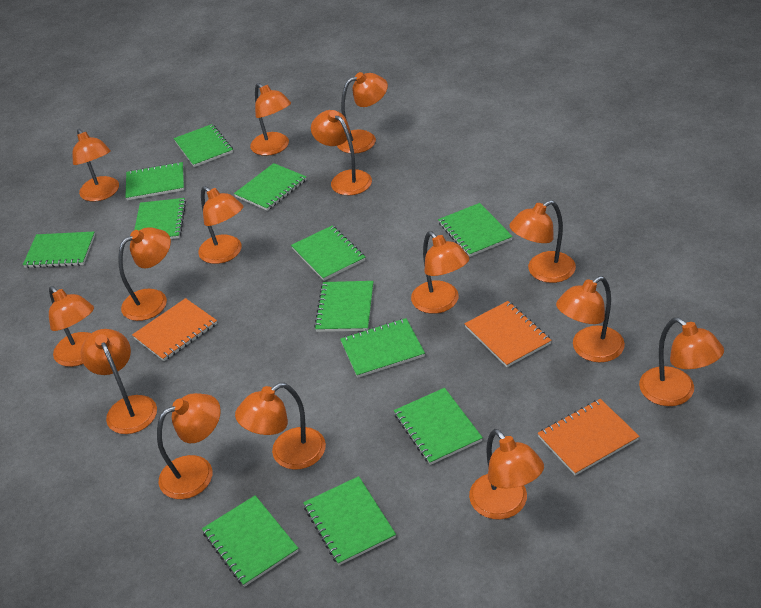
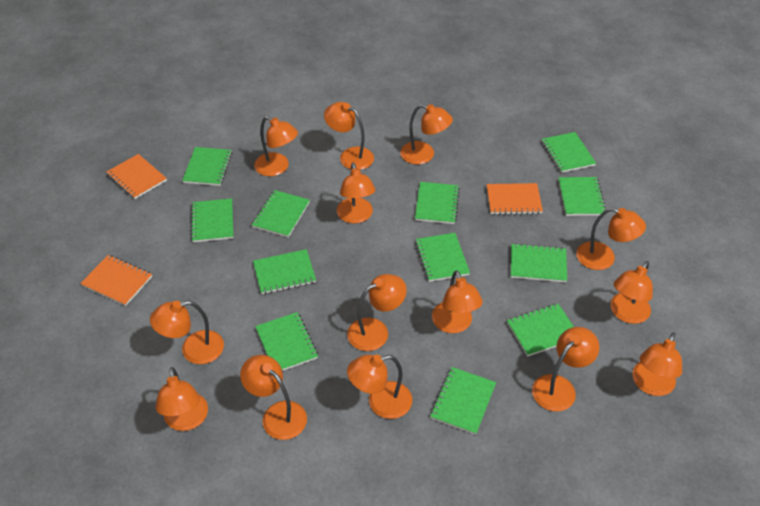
orange lamp: 15 -> 14

